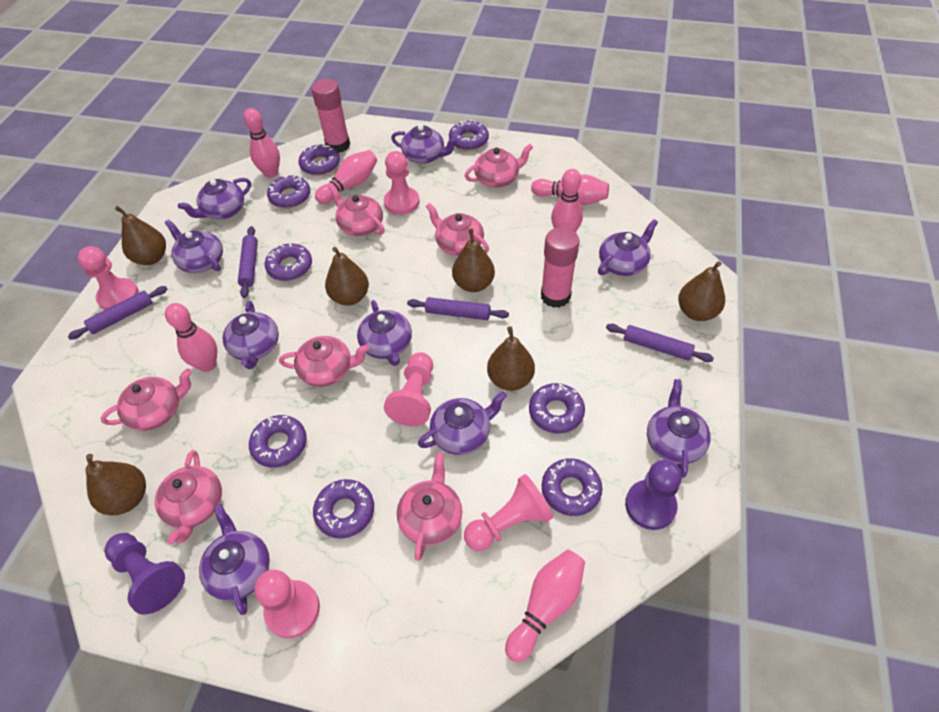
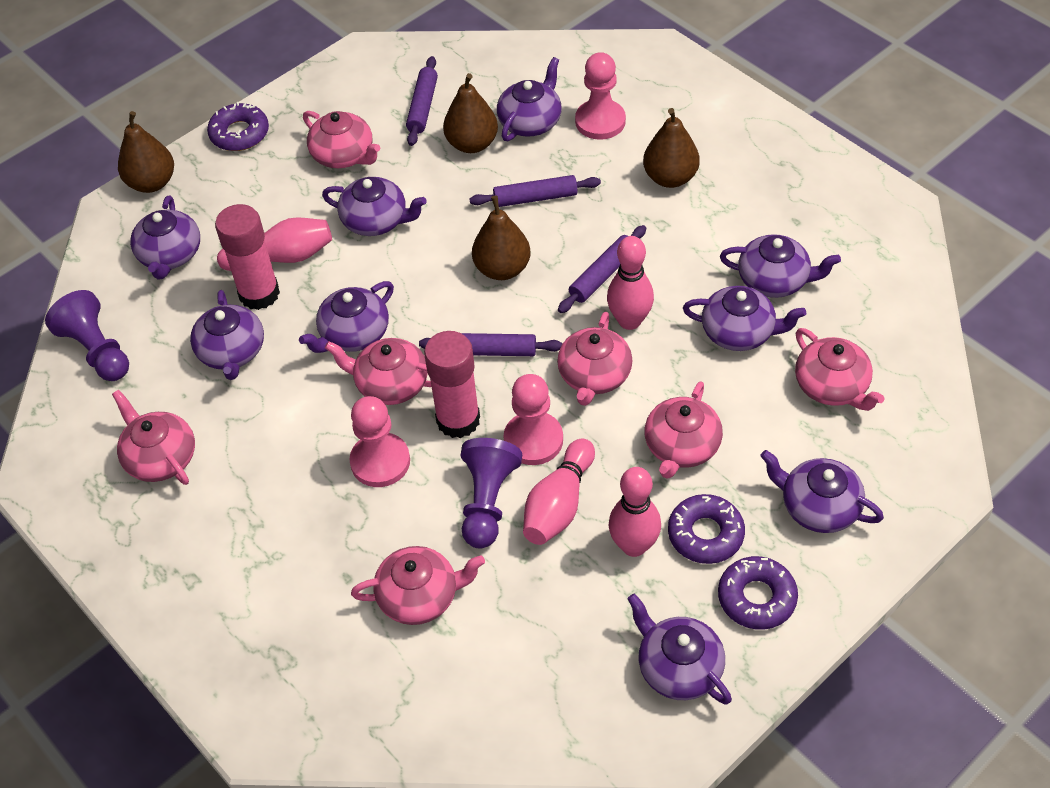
brown pear: 6 -> 4
pink bowling pin: 6 -> 4
pink pawn: 5 -> 3
purple donut: 8 -> 3

